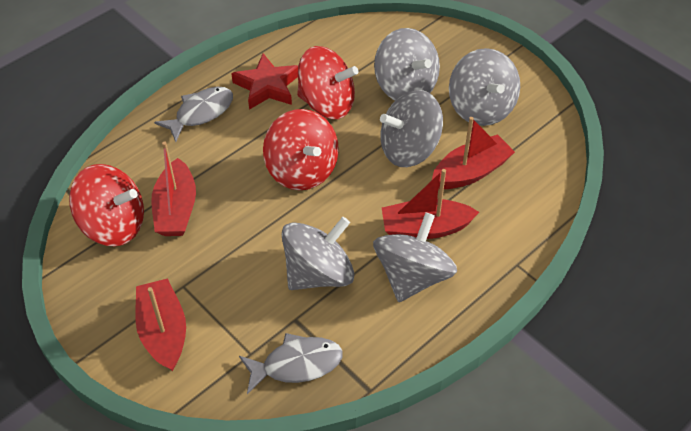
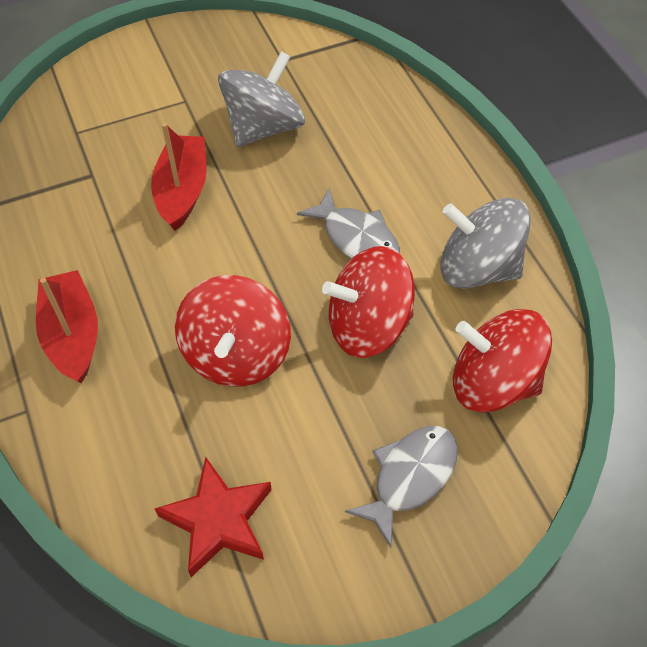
grey spinning top: 5 -> 2
red boat: 4 -> 2

